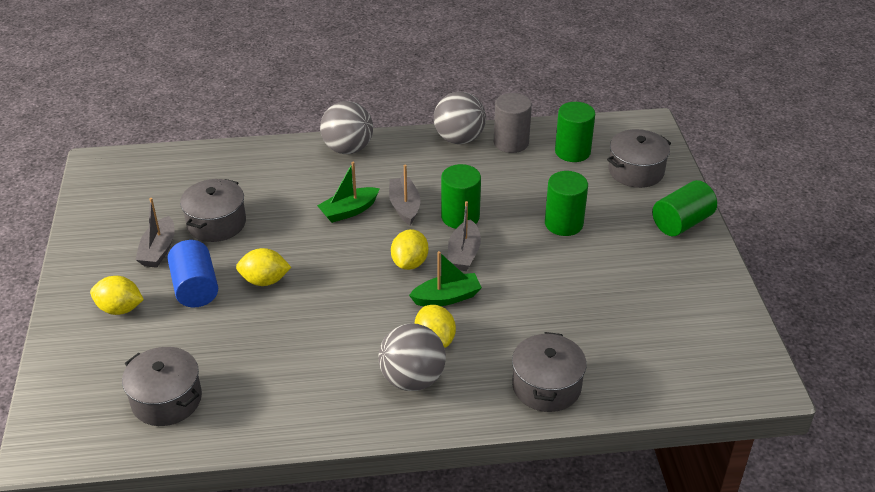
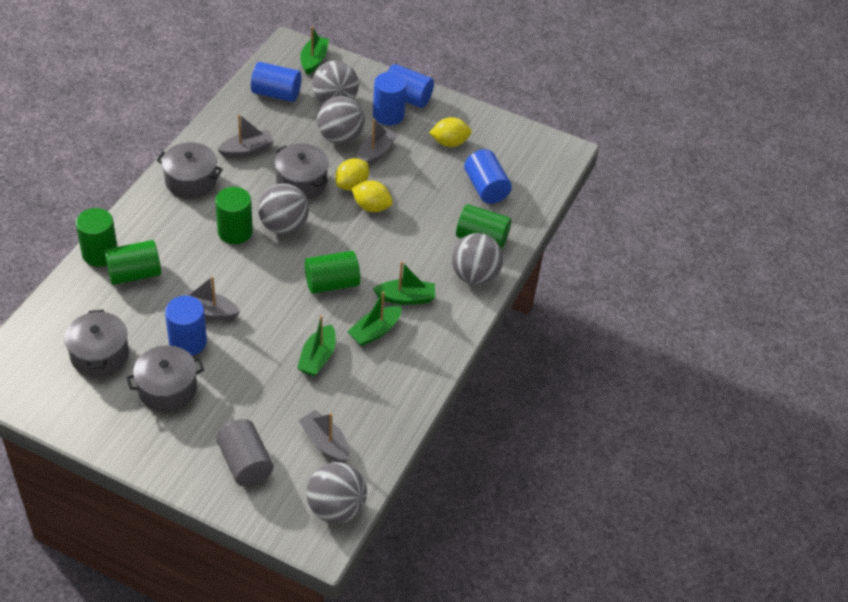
blue cylinder: 1 -> 5
green boat: 2 -> 4
green cylinder: 4 -> 5
grey ball: 3 -> 5
grey boat: 3 -> 4
yellow lemon: 4 -> 3

